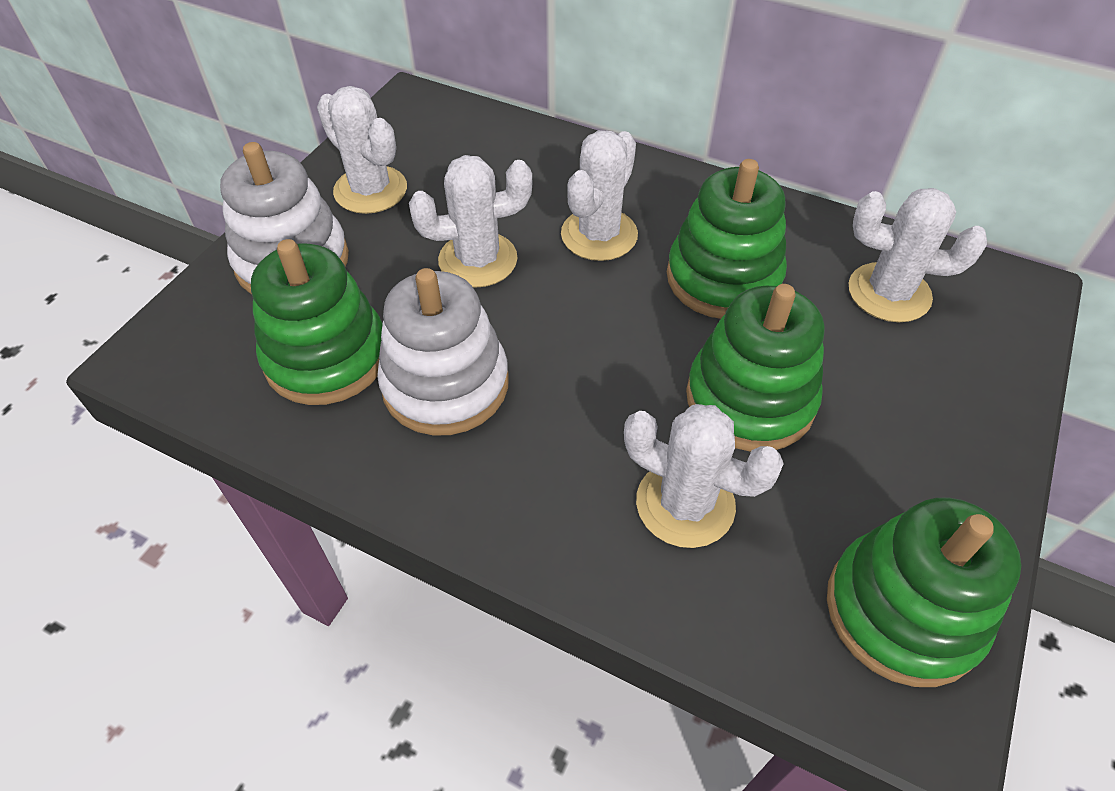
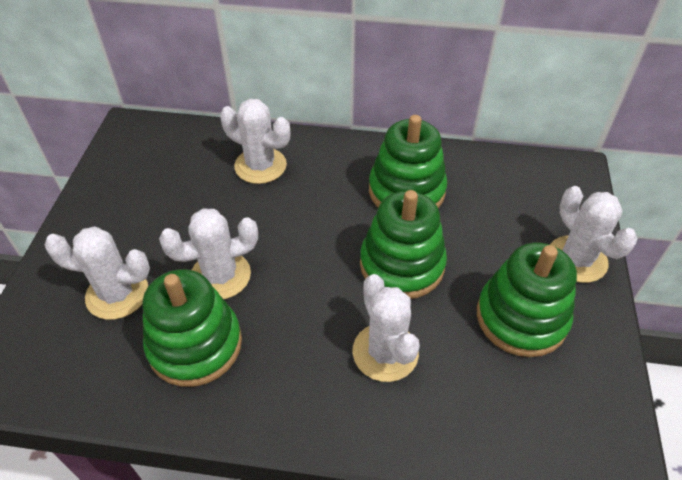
white stacking toy: 2 -> 0

